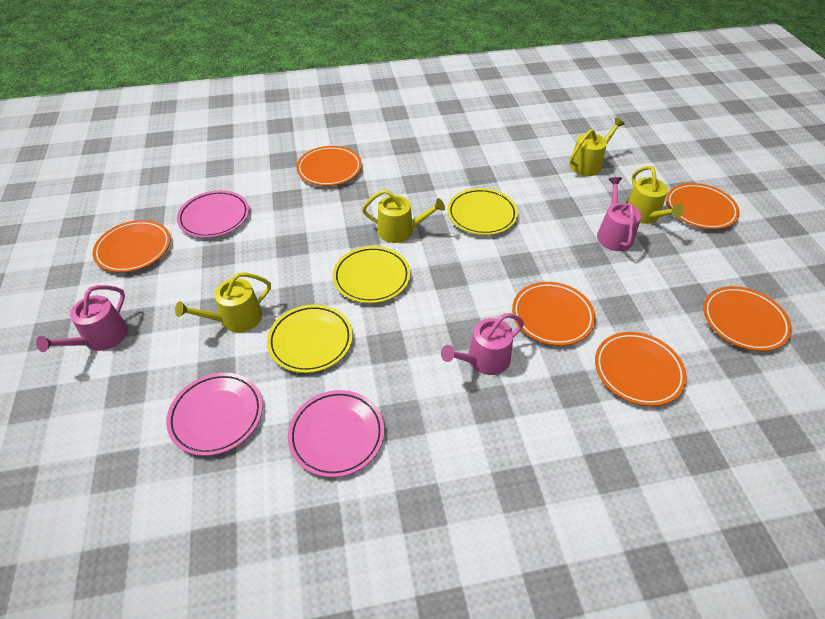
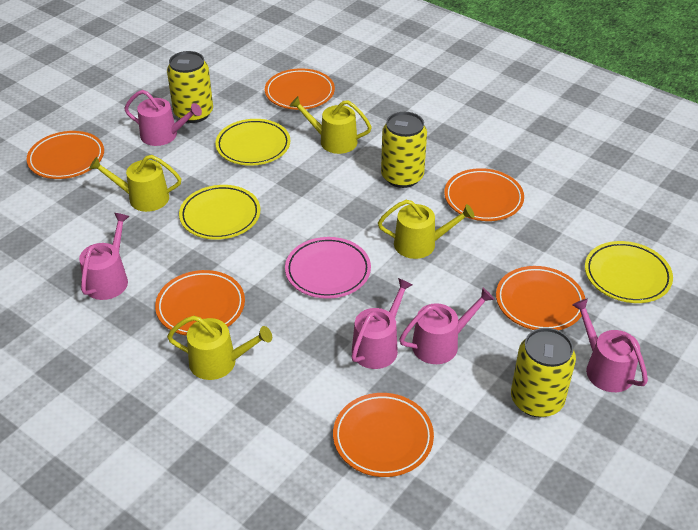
pink plate: 3 -> 1
pink watering can: 3 -> 5
yellow can: 0 -> 3

